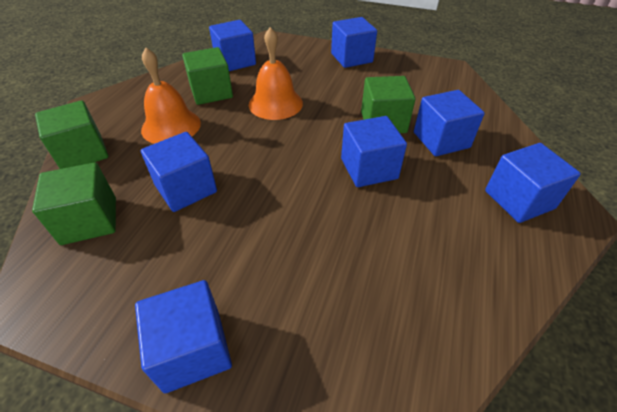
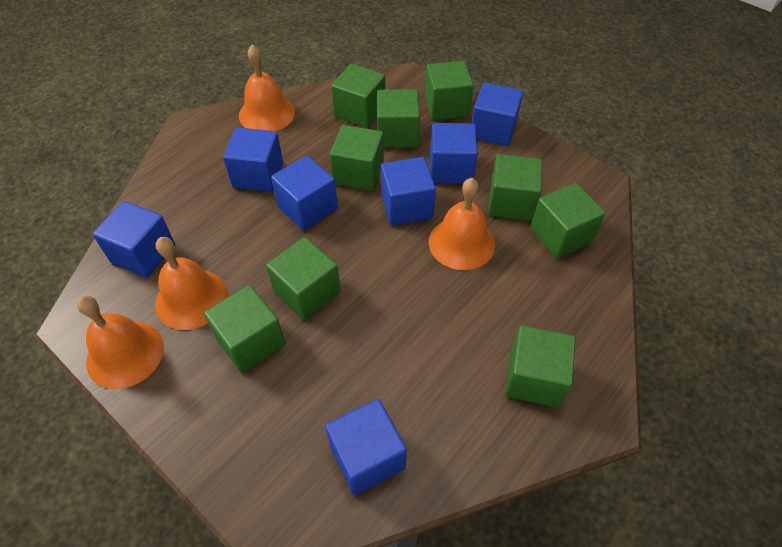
green cube: 4 -> 9
orange bell: 2 -> 4

